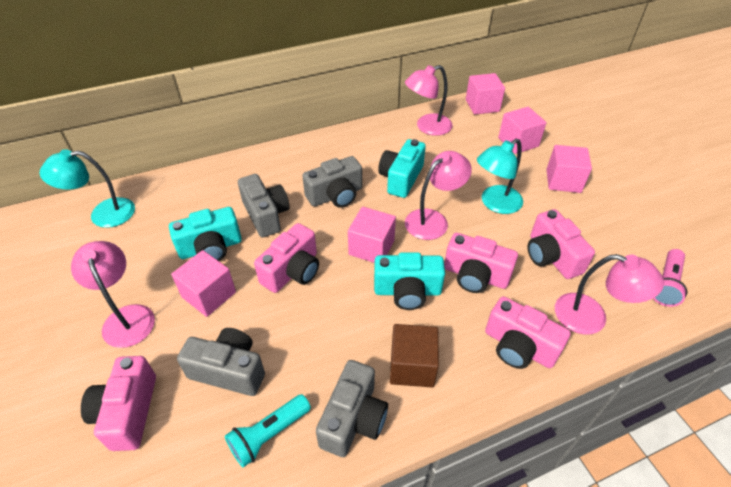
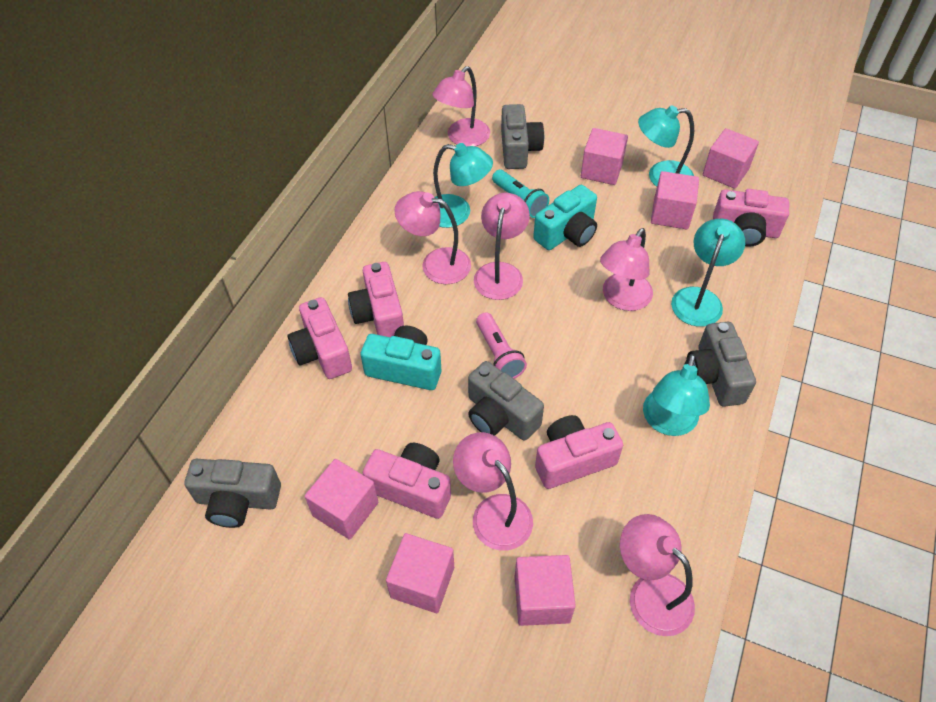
brown cube: 1 -> 0
pink cube: 5 -> 6
pink lamp: 4 -> 6
turquoise camera: 3 -> 2
turquoise lamp: 2 -> 4

